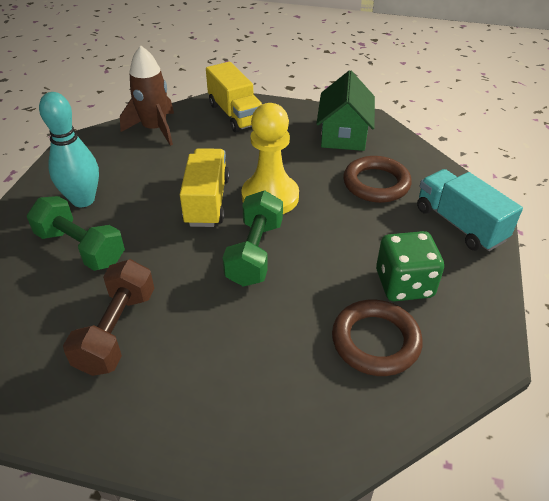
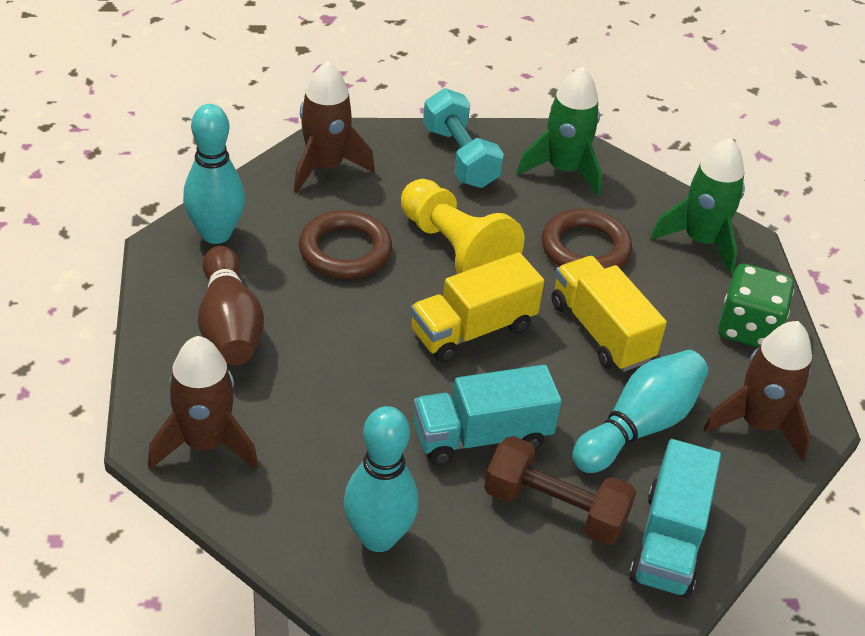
brown bowling pin: 0 -> 1
brown rocket: 1 -> 3
green dumbbell: 2 -> 0
green house: 1 -> 0
green rocket: 0 -> 2
turquoise bowling pin: 1 -> 3
turquoise dumbbell: 0 -> 1
turquoise truck: 1 -> 2

